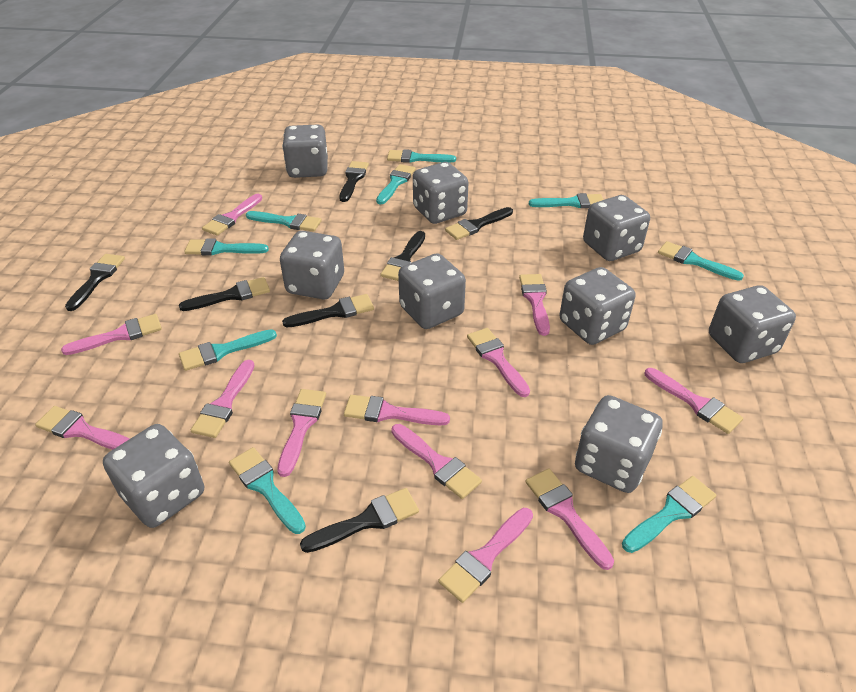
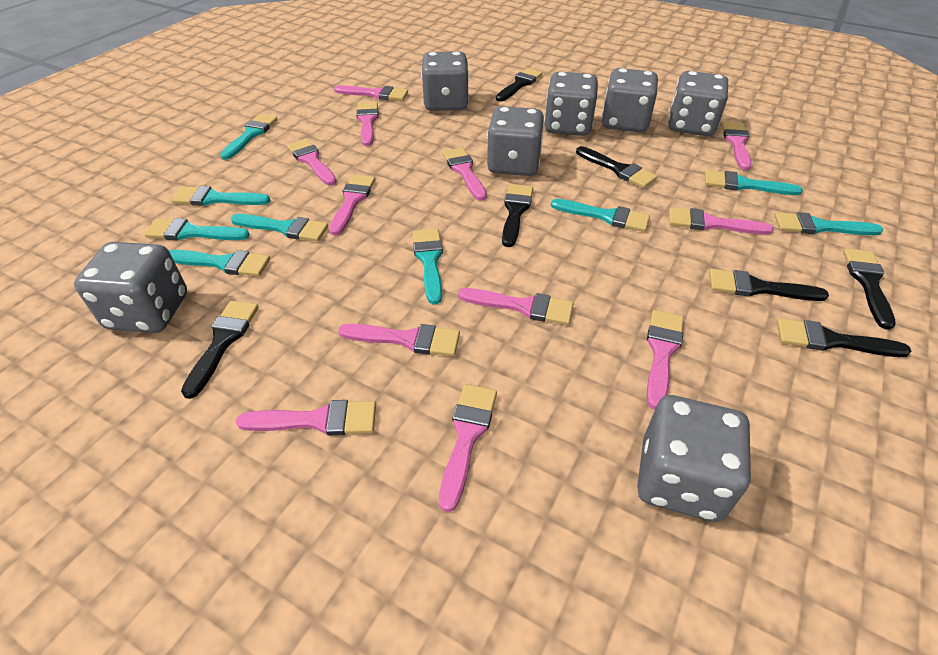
grey dice: 9 -> 7

